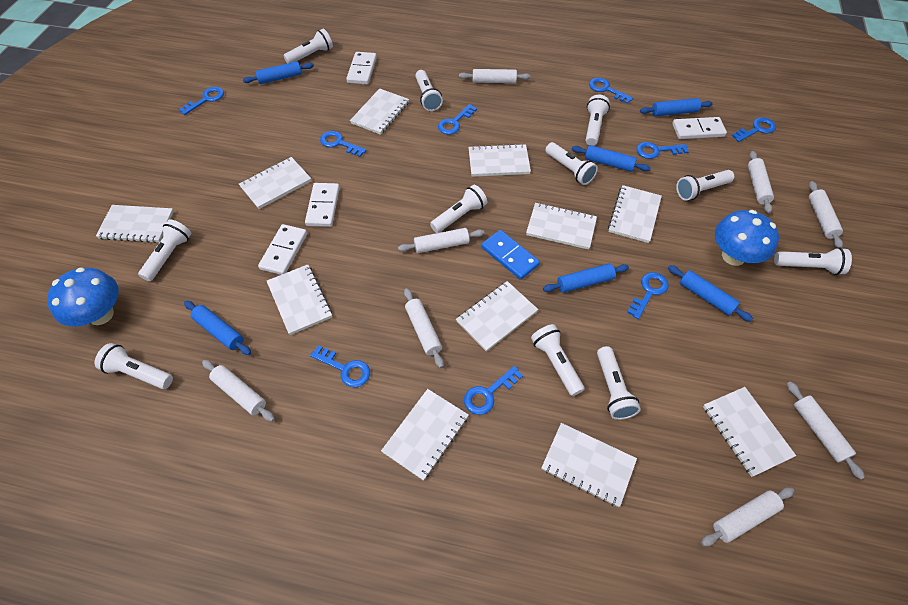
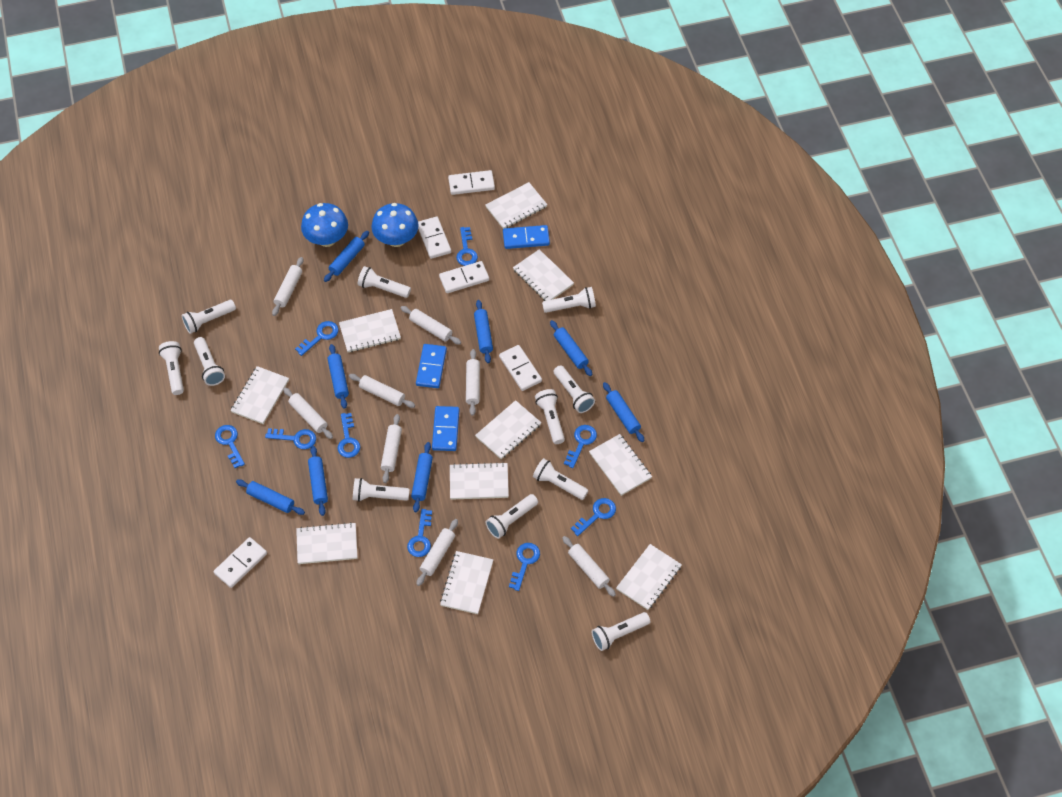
blue domino: 1 -> 3
blue rolling pin: 6 -> 8
white domino: 4 -> 5
white notebook: 11 -> 10

